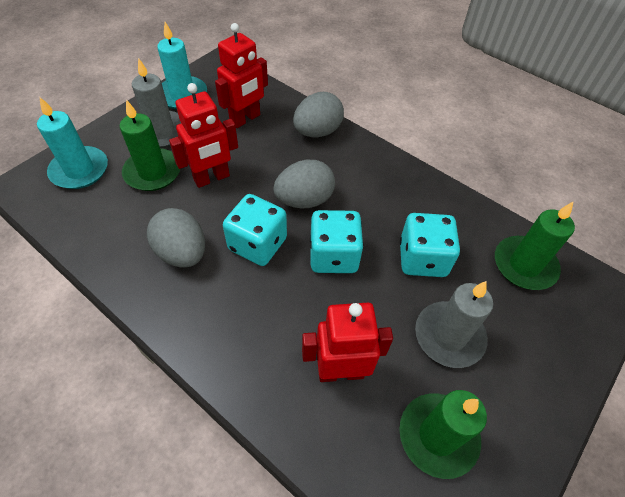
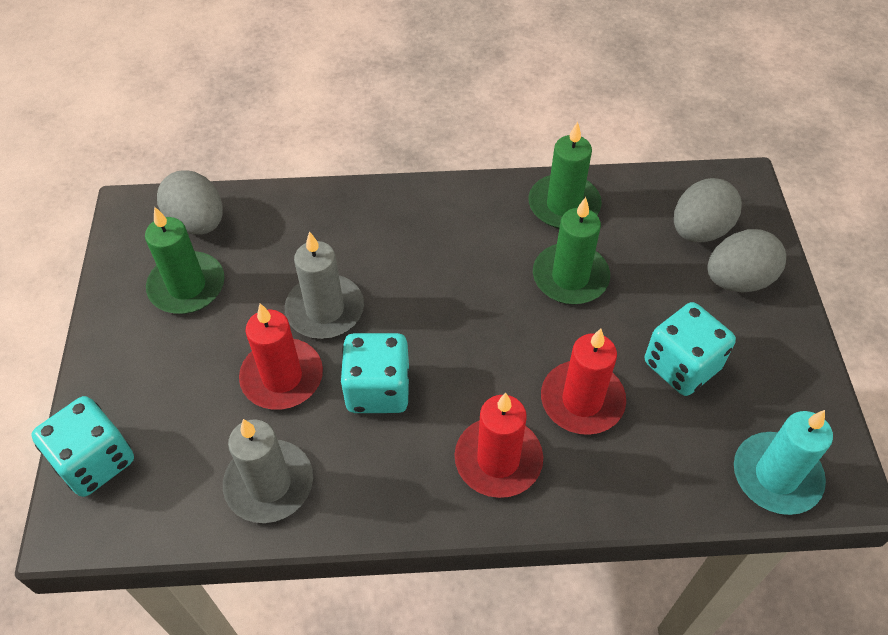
red candle: 0 -> 3
red robot: 3 -> 0
turquoise candle: 2 -> 1

